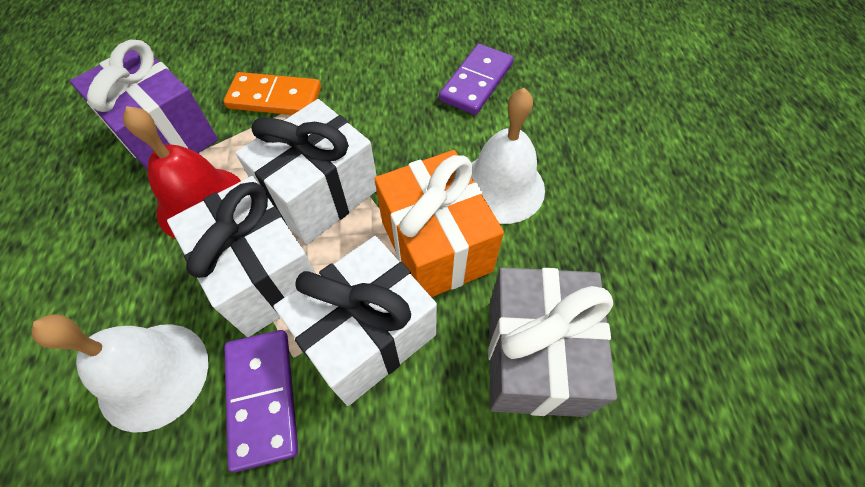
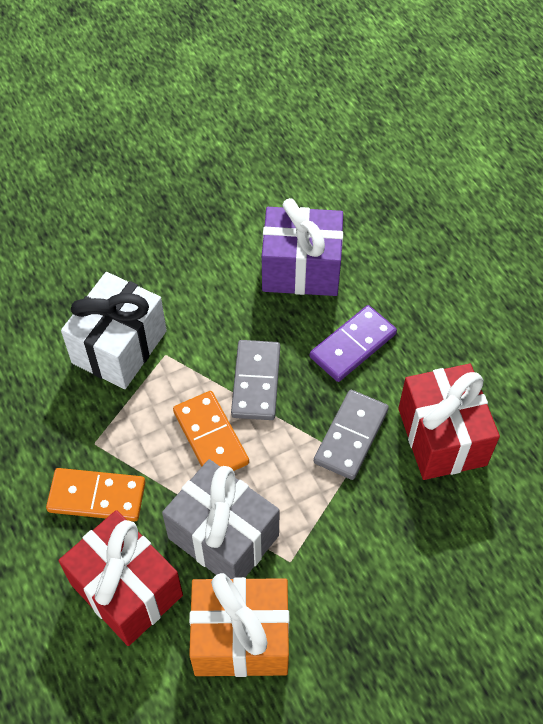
grey domino: 0 -> 2
orange domino: 1 -> 2
purple domino: 2 -> 1
red bell: 1 -> 0
red gift: 0 -> 2
white bell: 2 -> 0
white gift: 3 -> 1

